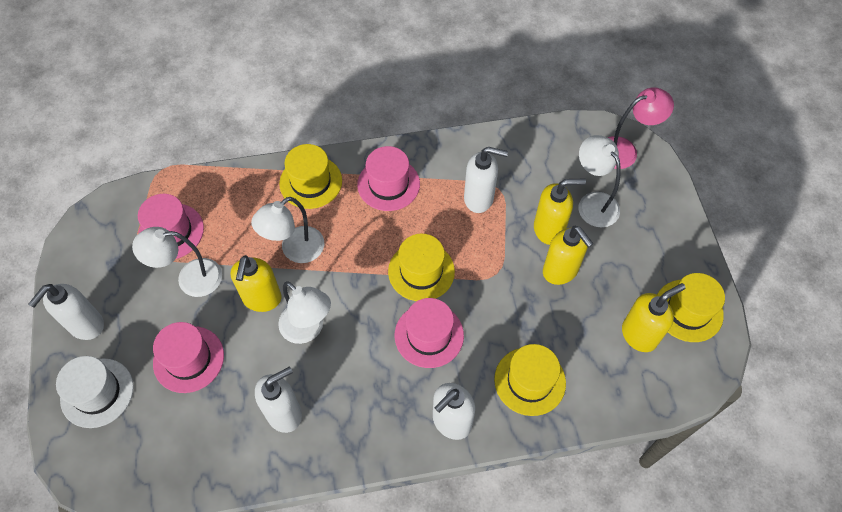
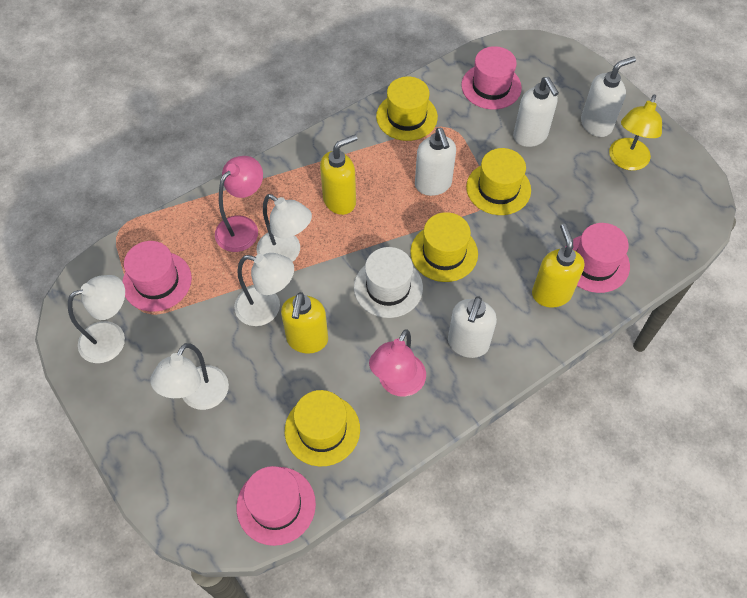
pink lamp: 1 -> 2
yellow lamp: 0 -> 1
yellow soap dispenser: 4 -> 3

